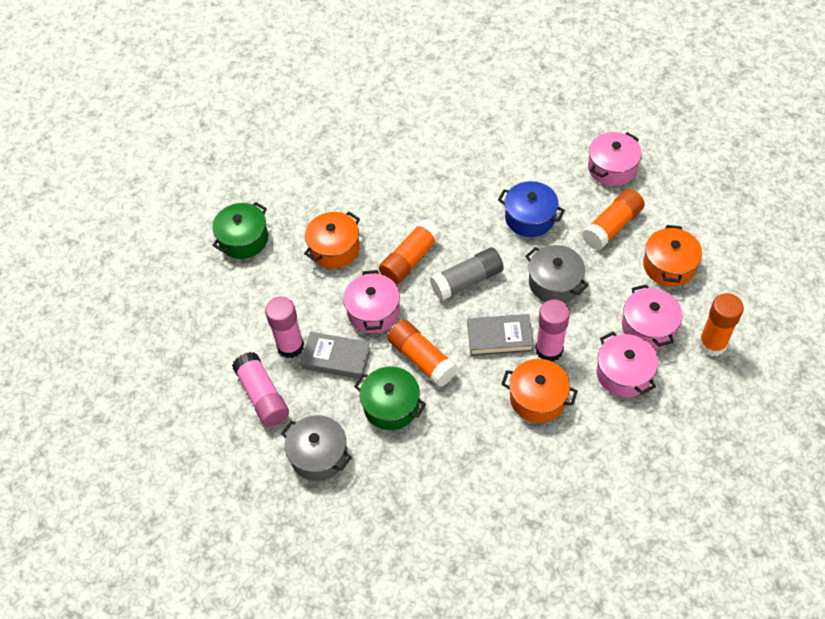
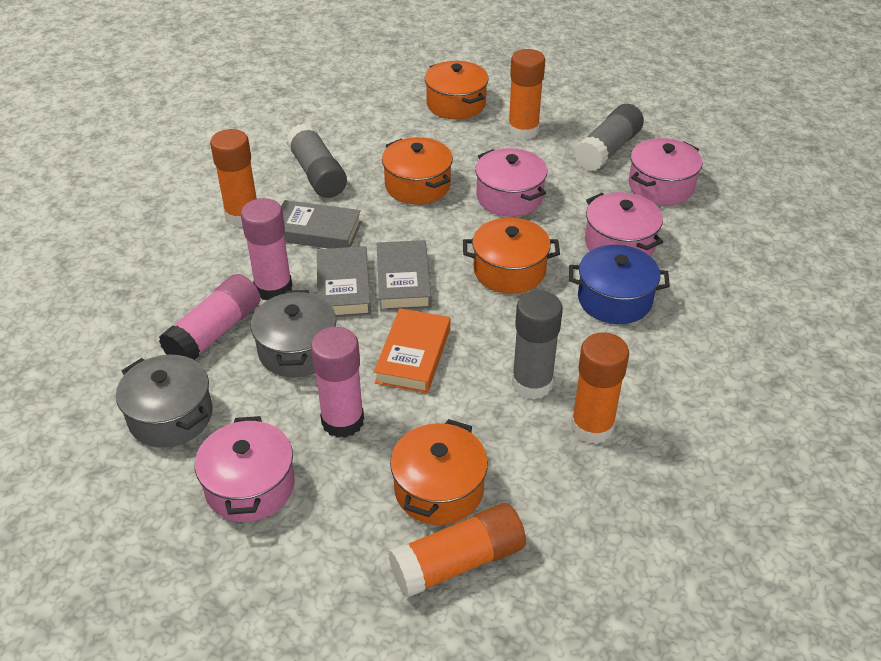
green pot: 2 -> 0
grey book: 2 -> 3
grey glue stick: 1 -> 3
orange book: 0 -> 1
orange pot: 3 -> 4

